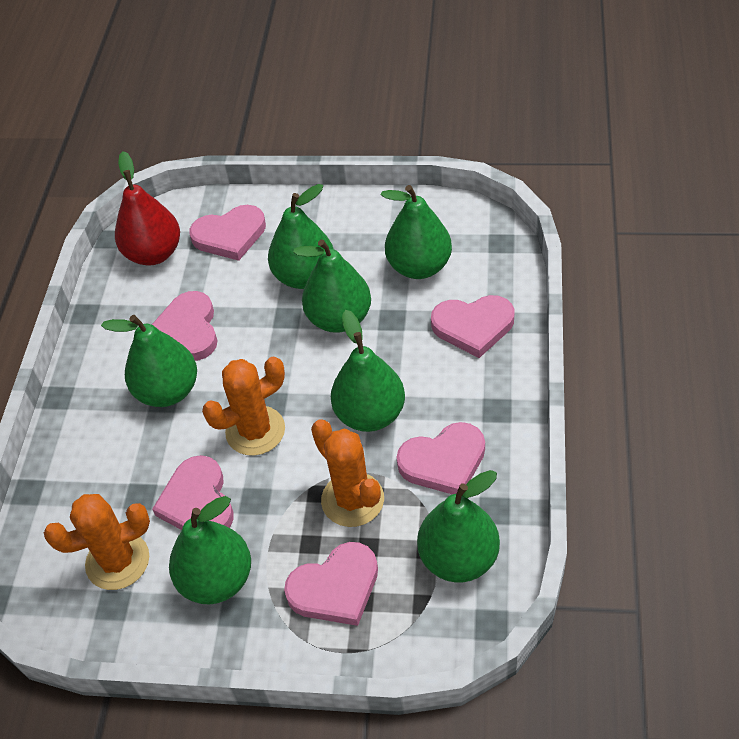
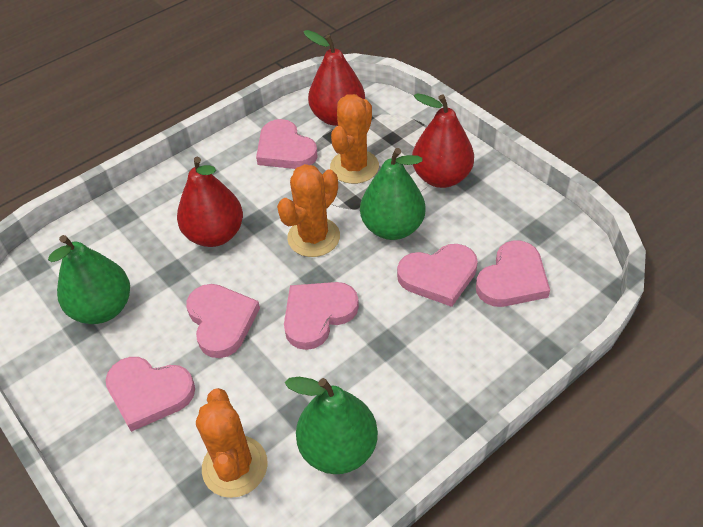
green pear: 7 -> 3
red pear: 1 -> 3

